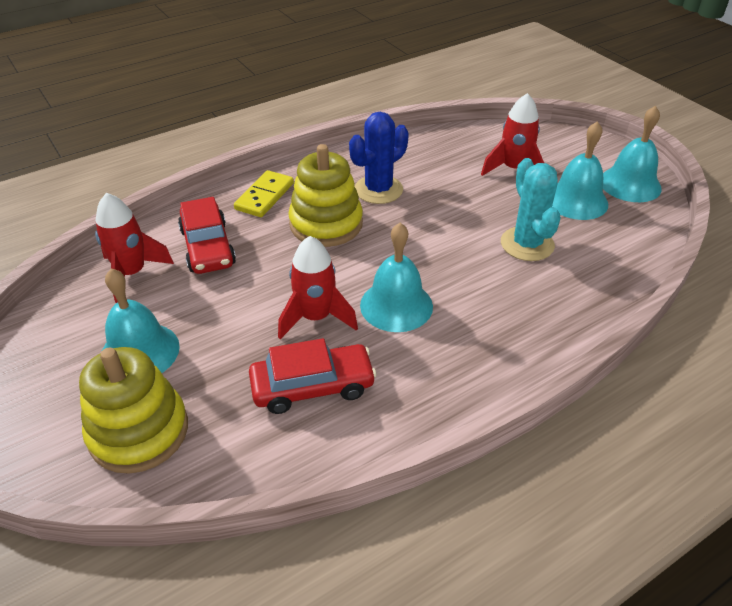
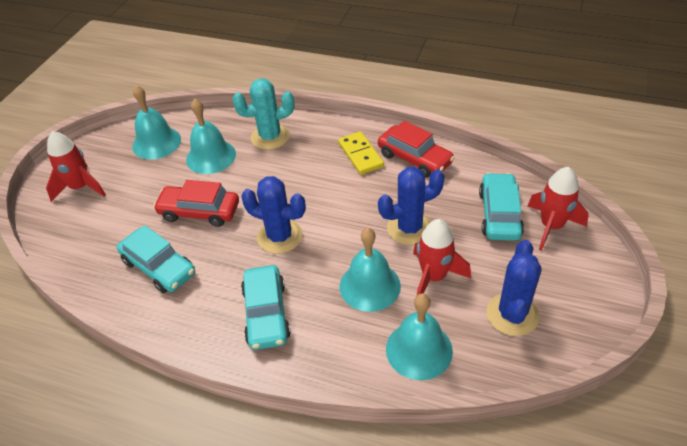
blue cactus: 1 -> 3
turquoise car: 0 -> 3
yellow stacking toy: 2 -> 0

